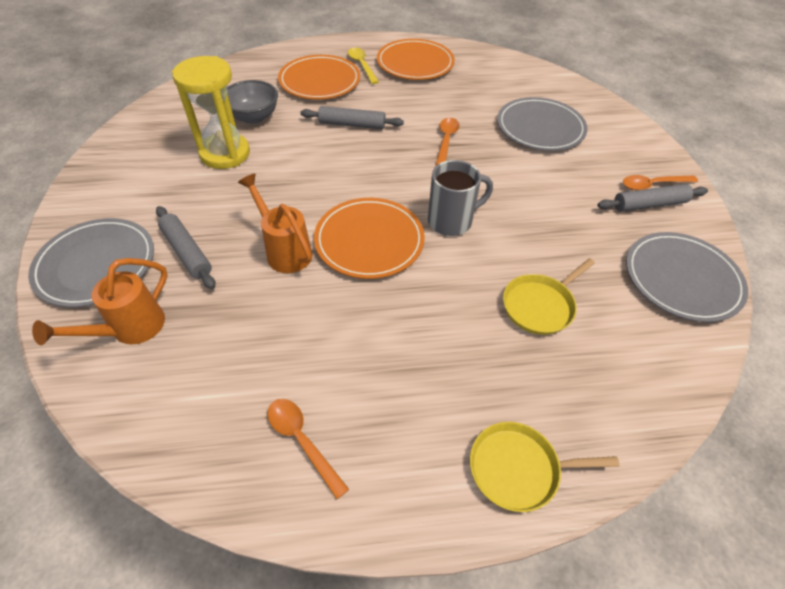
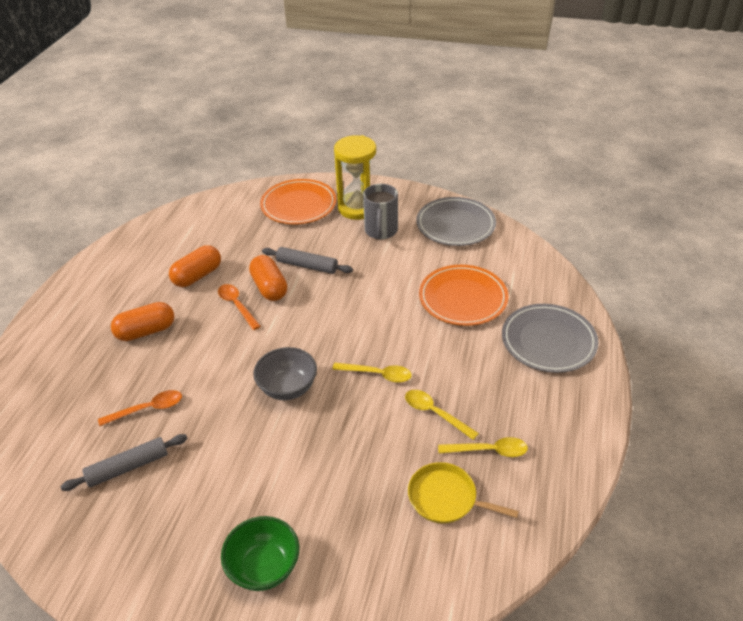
green bowl: 0 -> 1
grey plate: 3 -> 2
grey rolling pin: 3 -> 2
orange capsule: 0 -> 3
orange plate: 3 -> 2
orange spoon: 3 -> 2
orange watering can: 2 -> 0
yellow pan: 2 -> 1
yellow spoon: 1 -> 3

